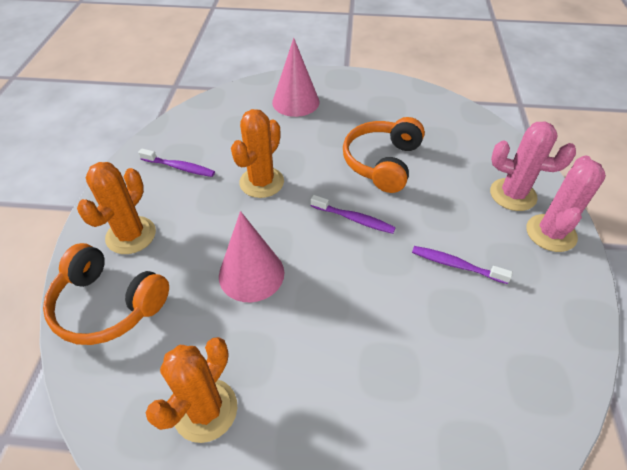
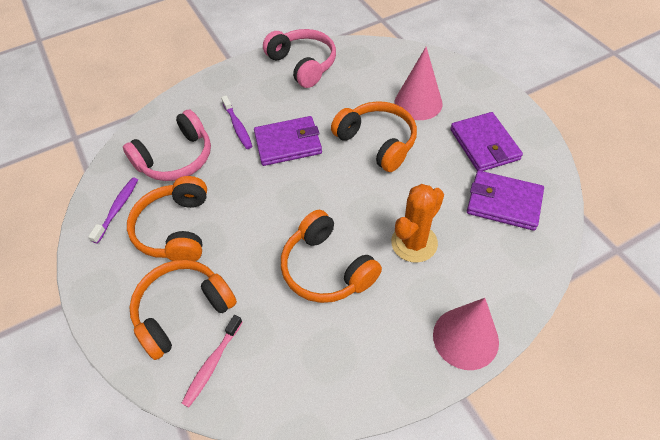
orange cactus: 3 -> 1
orange headphones: 2 -> 4
pink cactus: 2 -> 0
pink headphones: 0 -> 2
pink toothbrush: 0 -> 1
purple toothbrush: 3 -> 2
purple wallet: 0 -> 3

